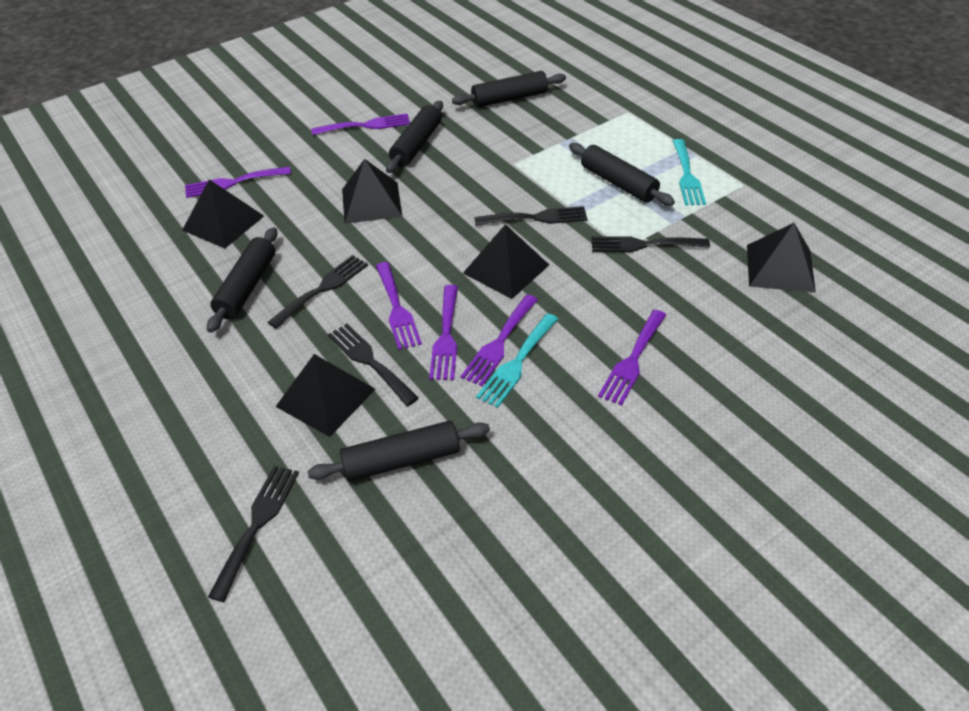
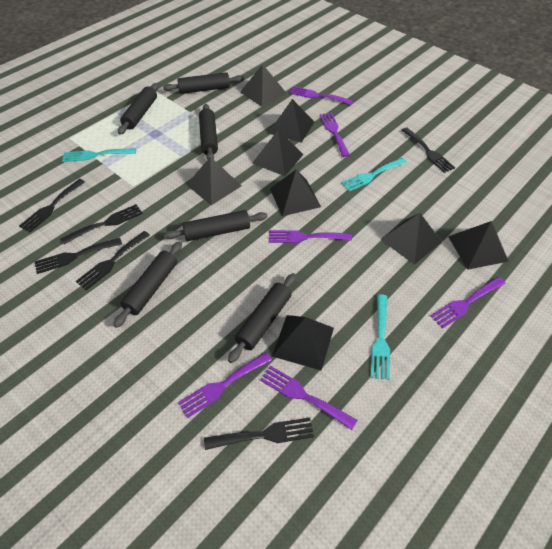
black fork: 5 -> 6
black pyramid: 5 -> 8
black rolling pin: 5 -> 6
turquoise fork: 2 -> 3

